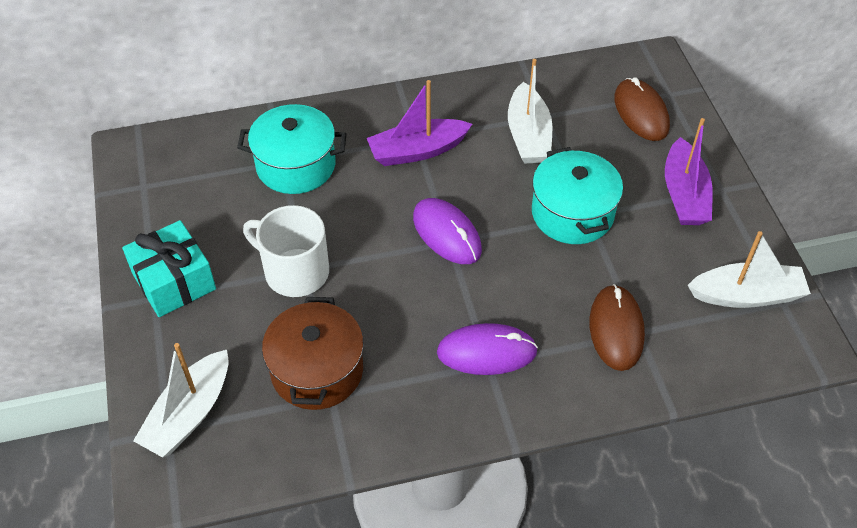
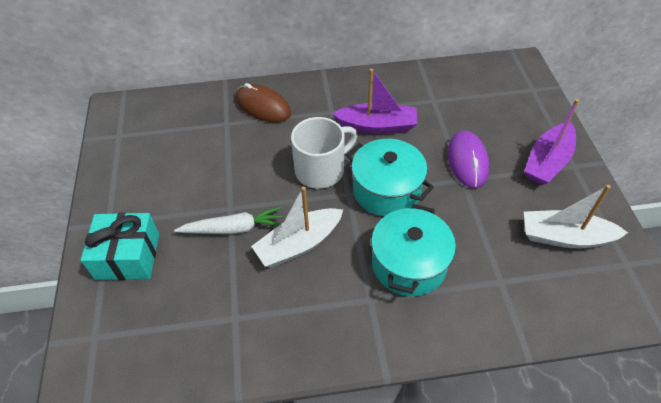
brown mouse: 2 -> 1
brown pot: 1 -> 0
purple mouse: 2 -> 1
white boat: 3 -> 2
white carrot: 0 -> 1

